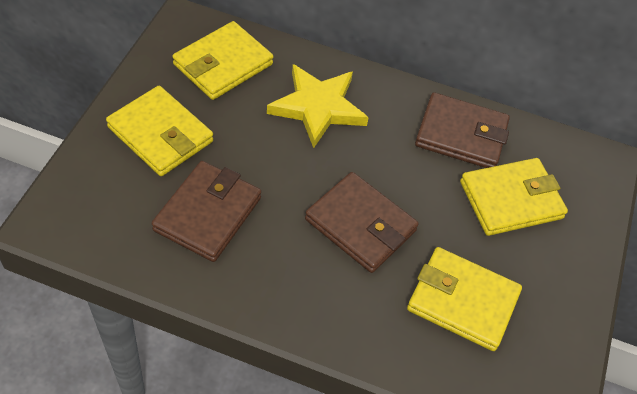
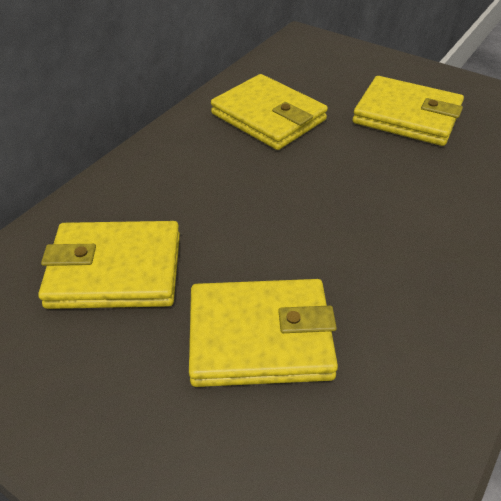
brown wallet: 3 -> 0
yellow star: 1 -> 0

